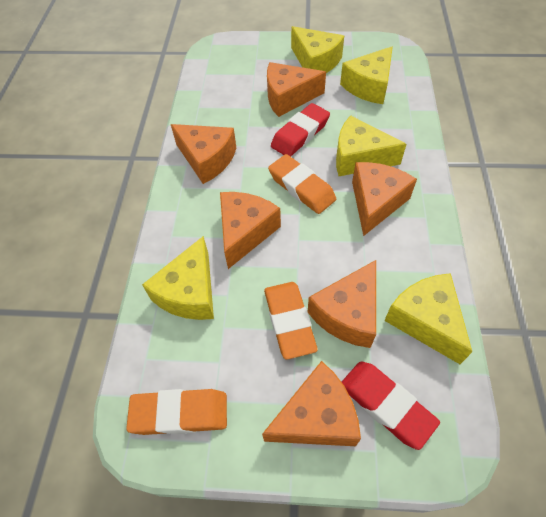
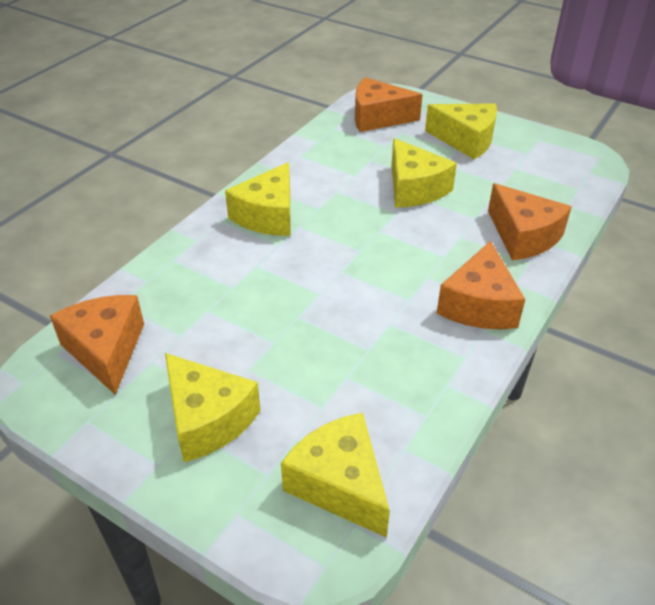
orange cheese: 6 -> 4
orange eraser: 3 -> 0
red eraser: 2 -> 0

